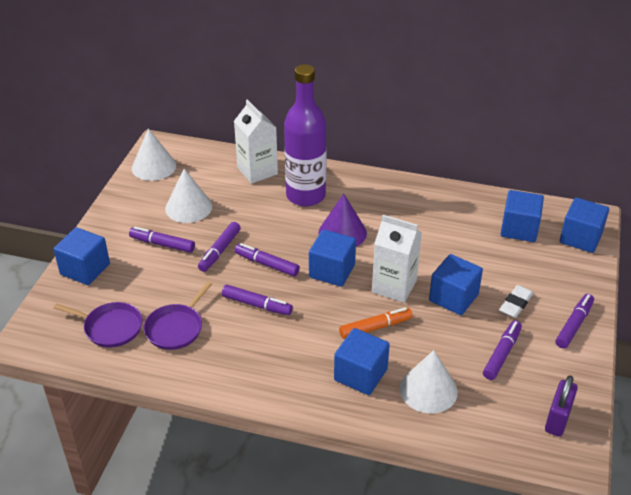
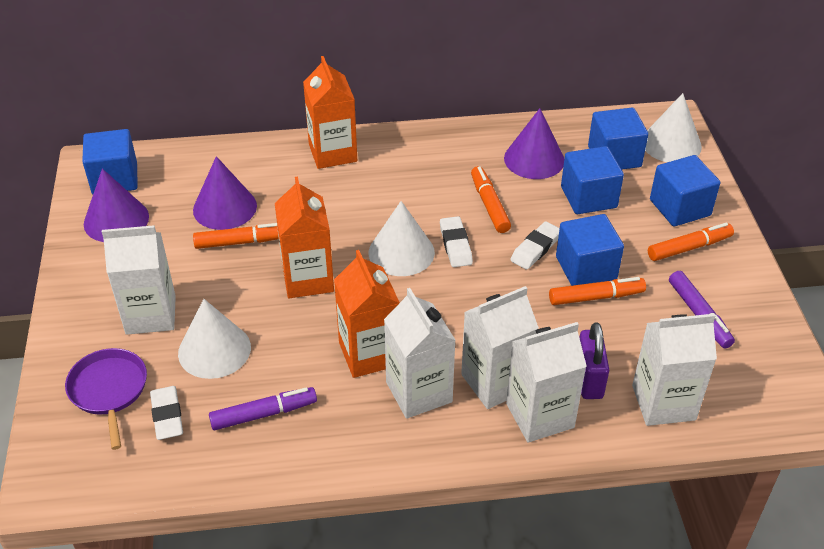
blue cube: 6 -> 5
orange carton: 0 -> 3
orange marker: 1 -> 4
purple bottle: 1 -> 0
purple cone: 1 -> 3
purple marker: 6 -> 2
purple pan: 2 -> 1
white carton: 2 -> 5
white eraser: 1 -> 3

